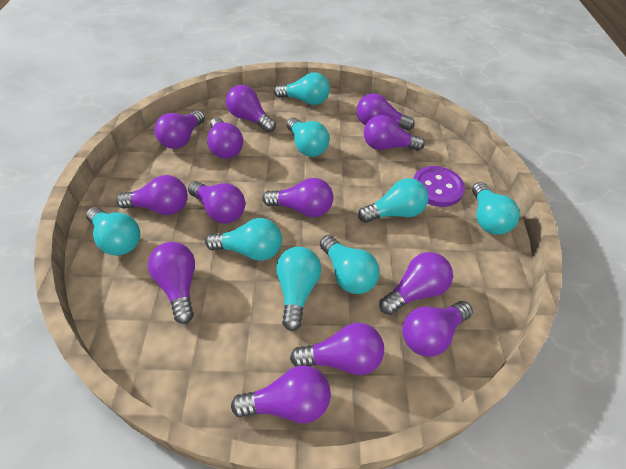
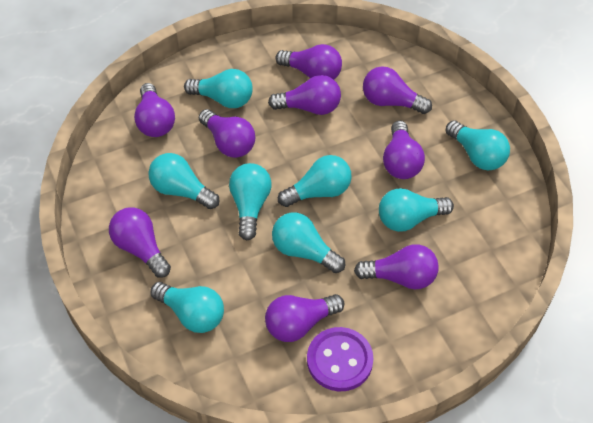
purple light bulb: 13 -> 9

